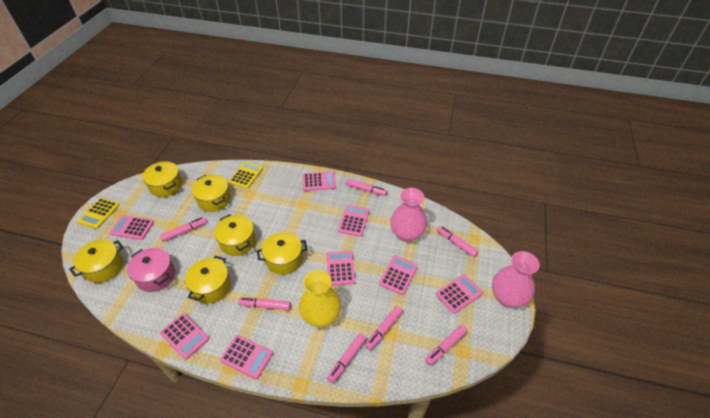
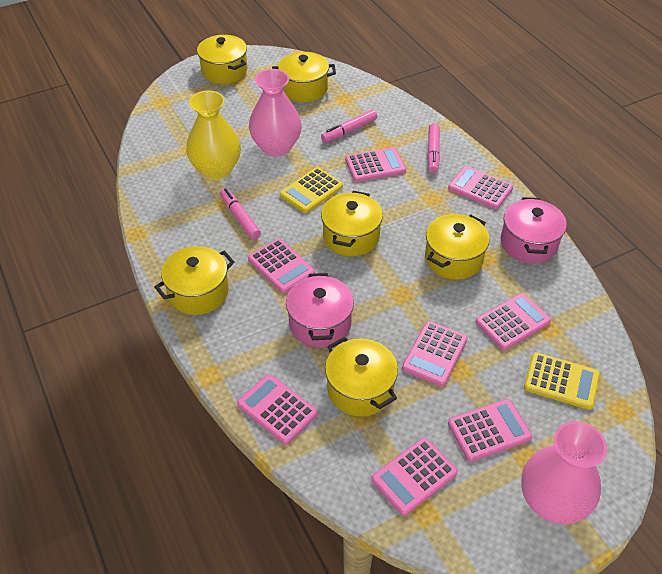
pink marker: 7 -> 3
pink pot: 1 -> 2

